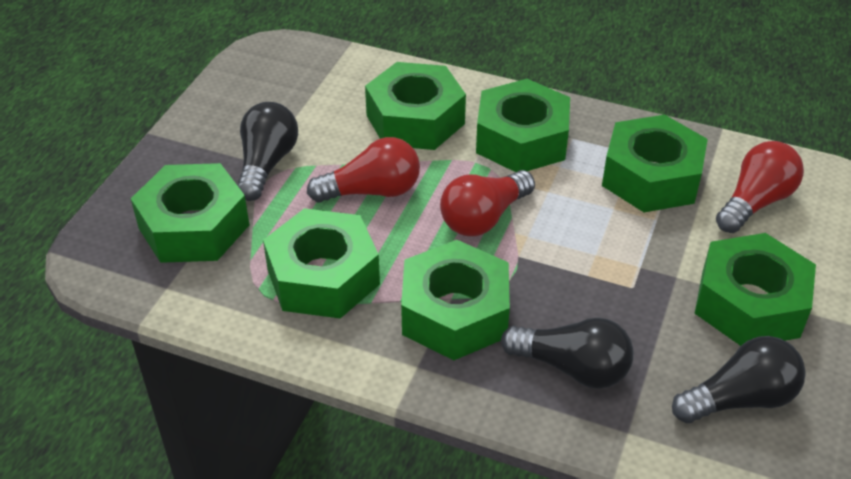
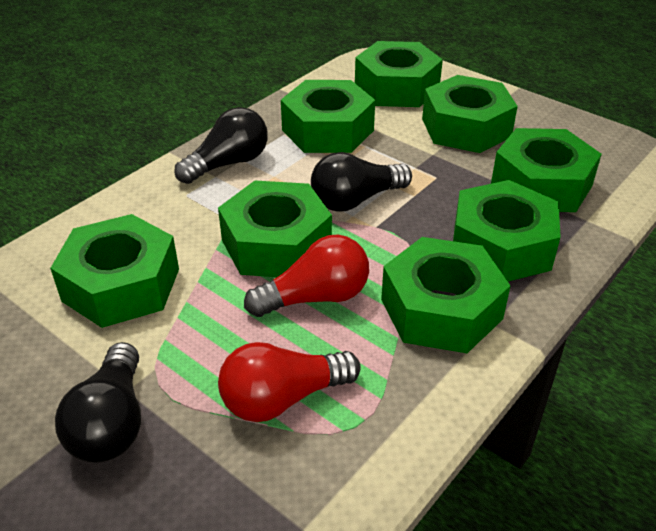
green nut: 7 -> 8
red light bulb: 3 -> 2

